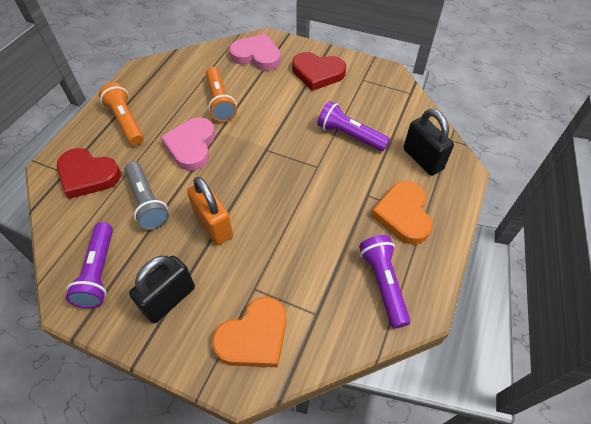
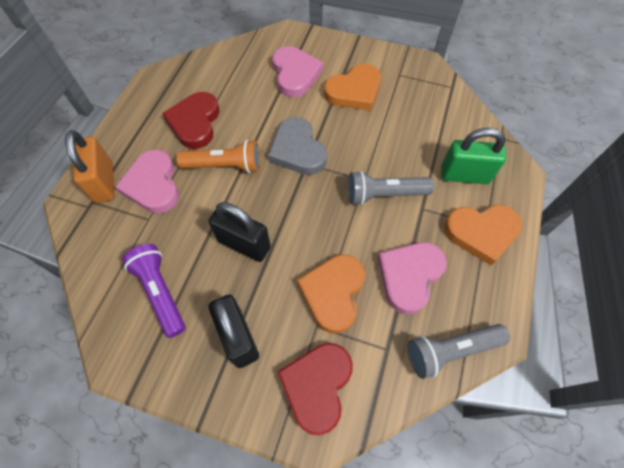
green padlock: 0 -> 1
grey flashlight: 1 -> 2
grey heart: 0 -> 1
orange flashlight: 2 -> 1
orange heart: 2 -> 3
pink heart: 2 -> 3
purple flashlight: 3 -> 1

